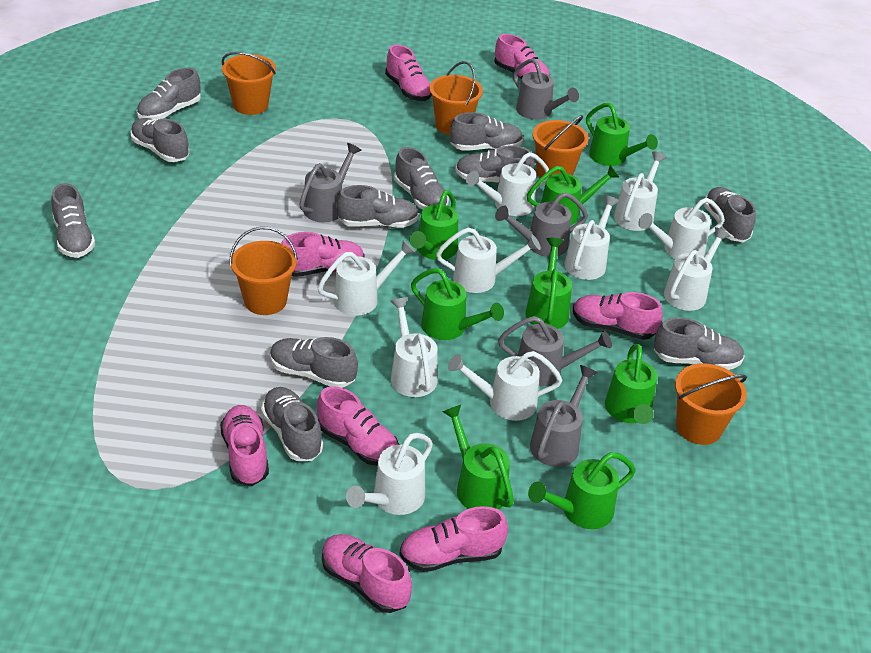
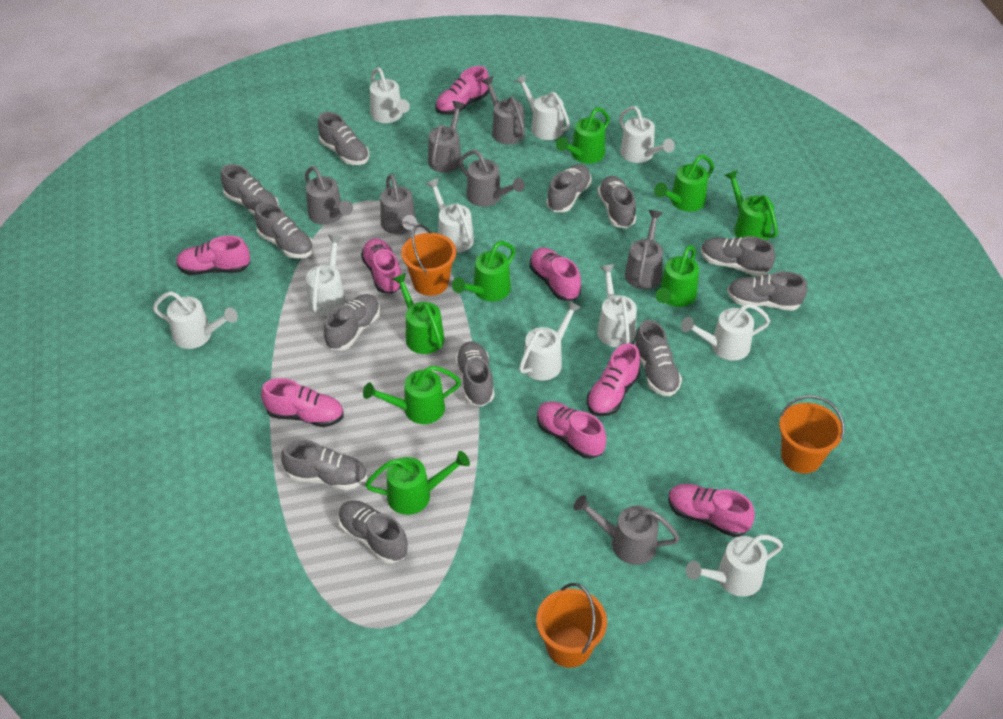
grey shoe: 11 -> 12
grey watering can: 5 -> 7
orange bucket: 5 -> 3

